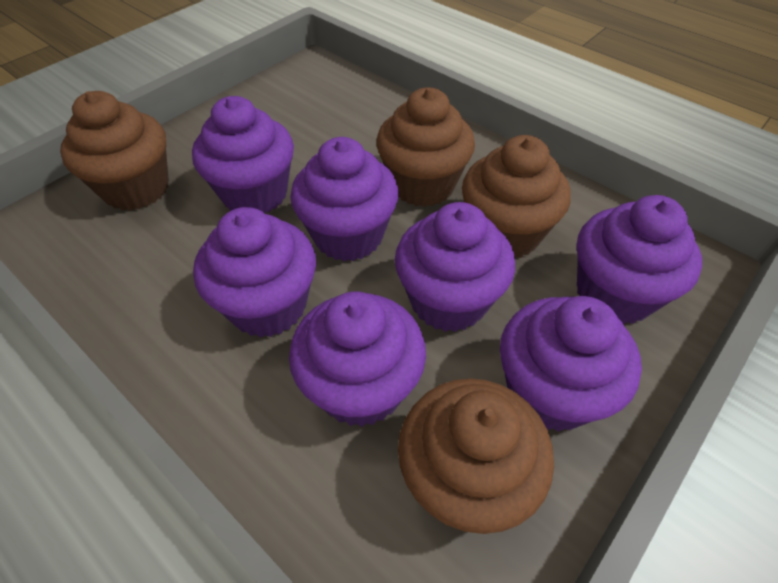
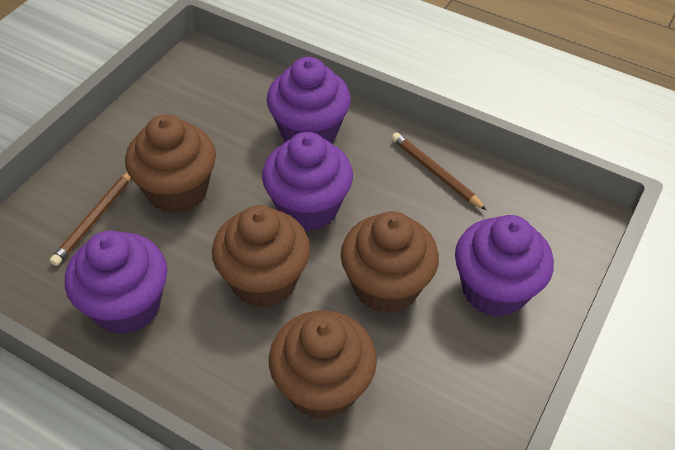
brown pencil: 0 -> 2
purple cupcake: 7 -> 4

